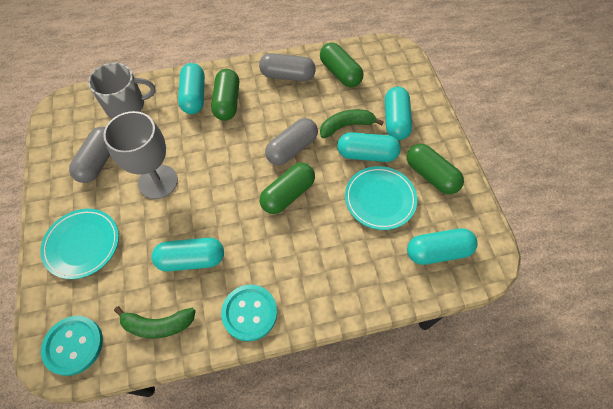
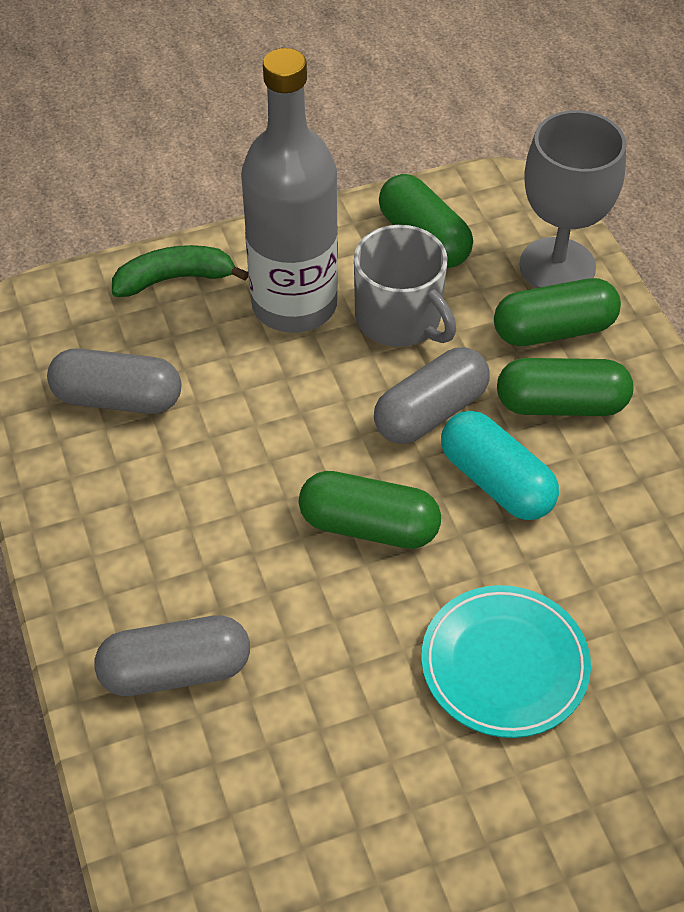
green banana: 2 -> 1
grey bottle: 0 -> 1
turquoise button: 2 -> 0
turquoise capsule: 5 -> 1
turquoise plate: 2 -> 1

